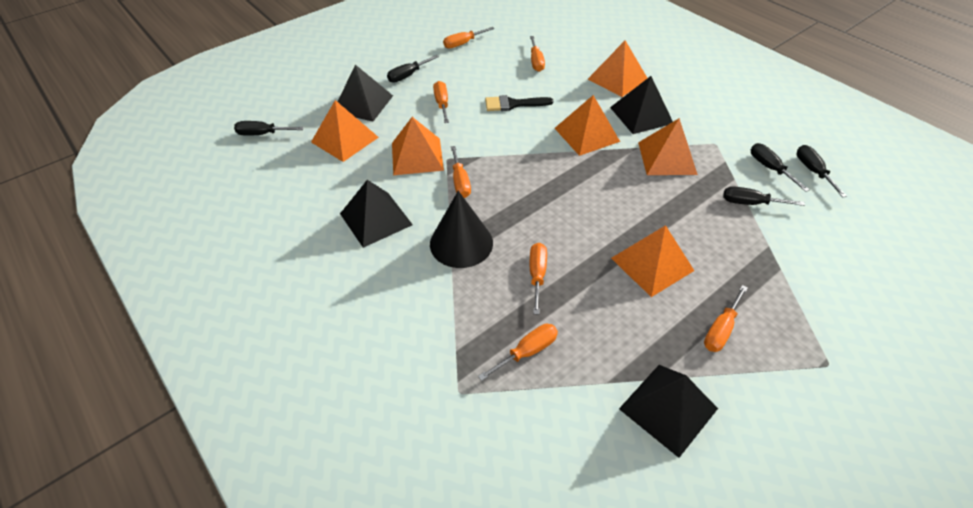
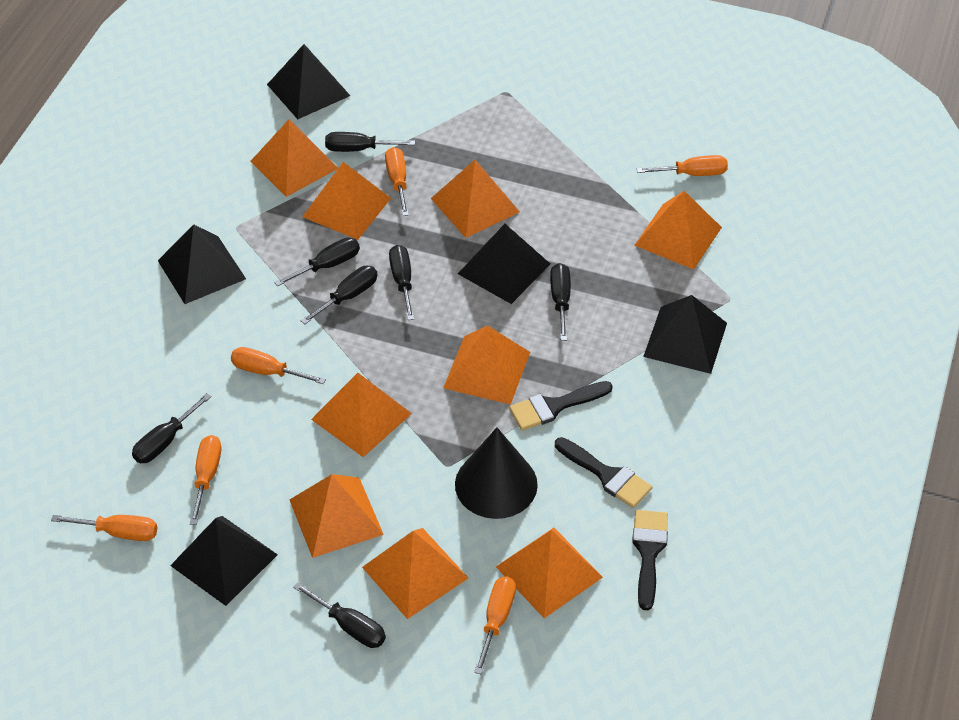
black brush: 1 -> 3
black pyramid: 4 -> 5
black screwdriver: 5 -> 7
orange pyramid: 6 -> 9
orange screwdriver: 7 -> 6

